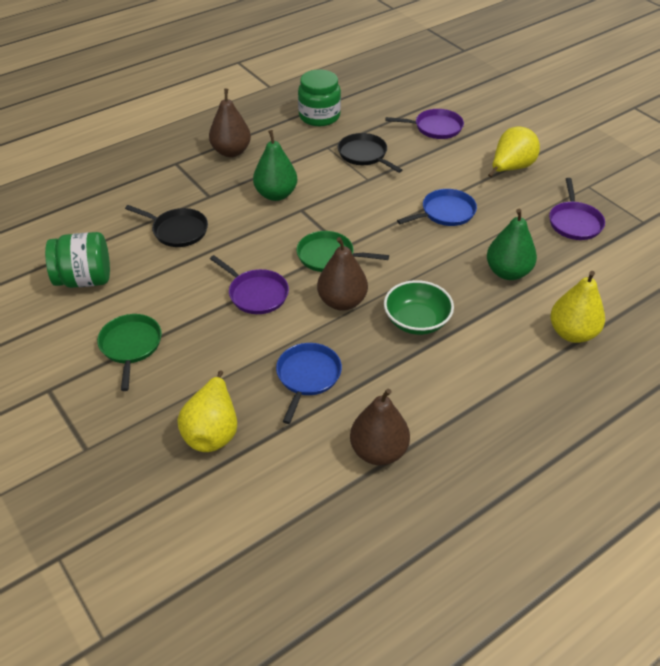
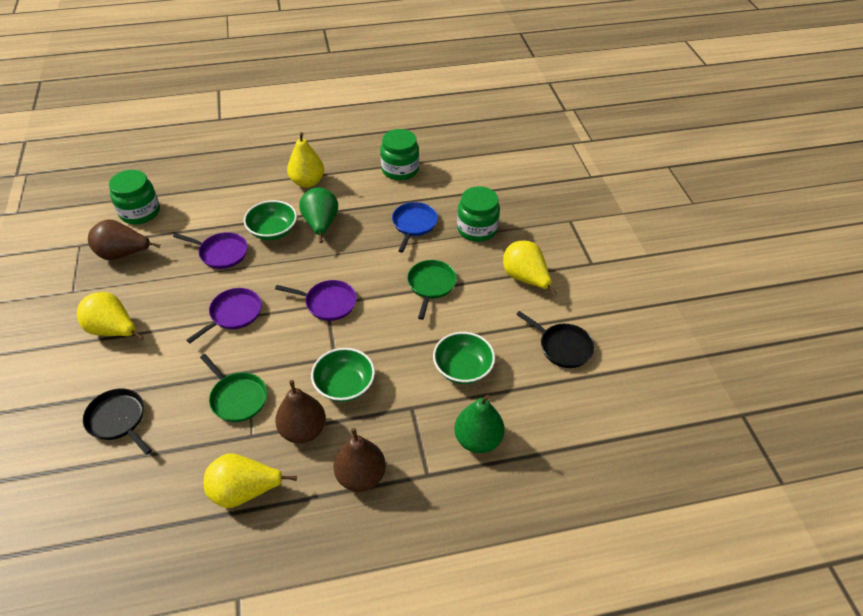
blue pan: 2 -> 1
green bowl: 1 -> 3
green jar: 2 -> 3
yellow pear: 3 -> 4

